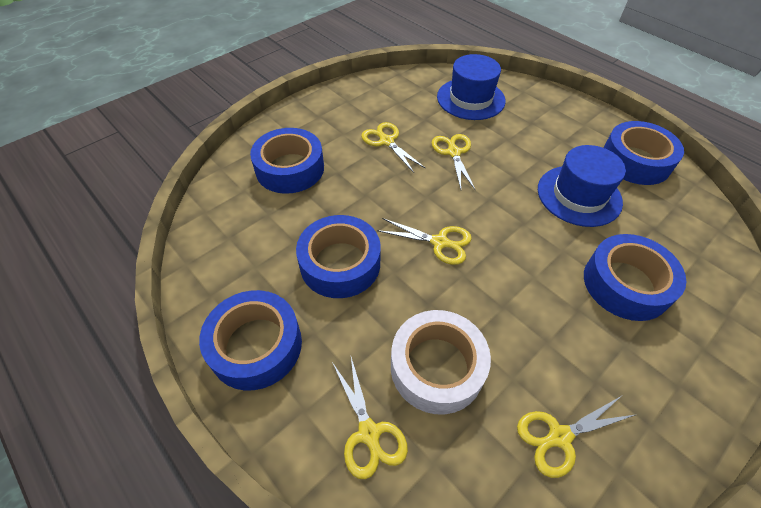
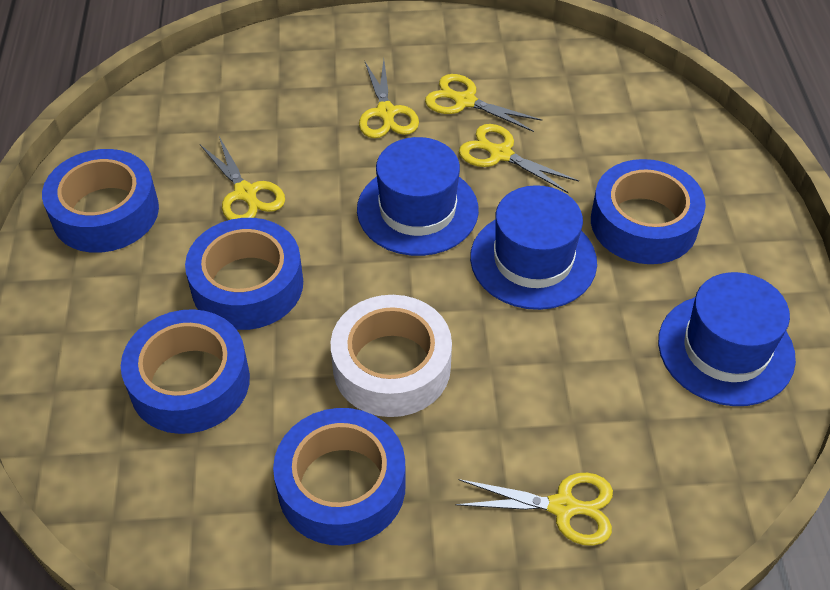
blue hat: 2 -> 3

